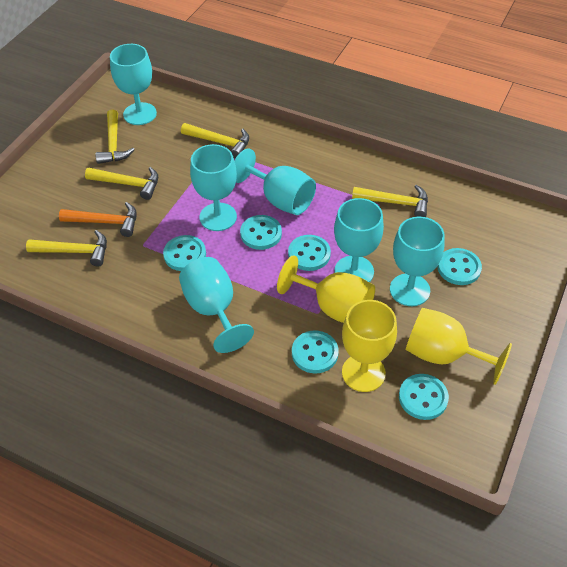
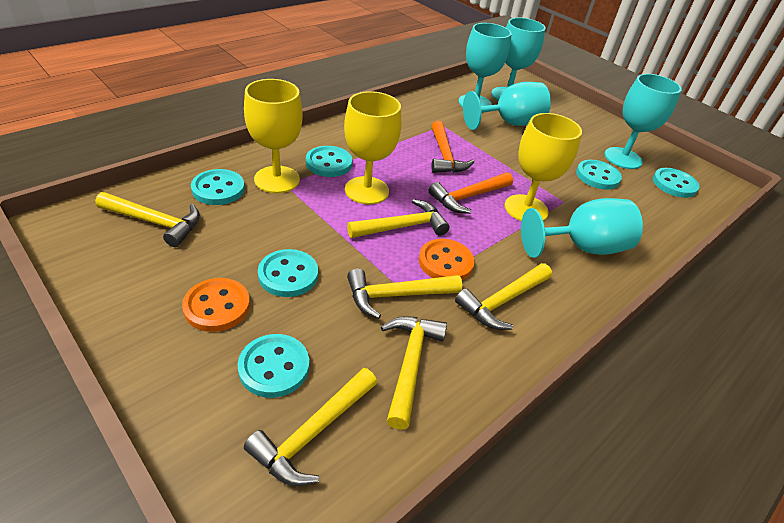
orange button: 0 -> 2
orange hammer: 1 -> 2
turquoise goblet: 6 -> 5
yellow hammer: 5 -> 6

